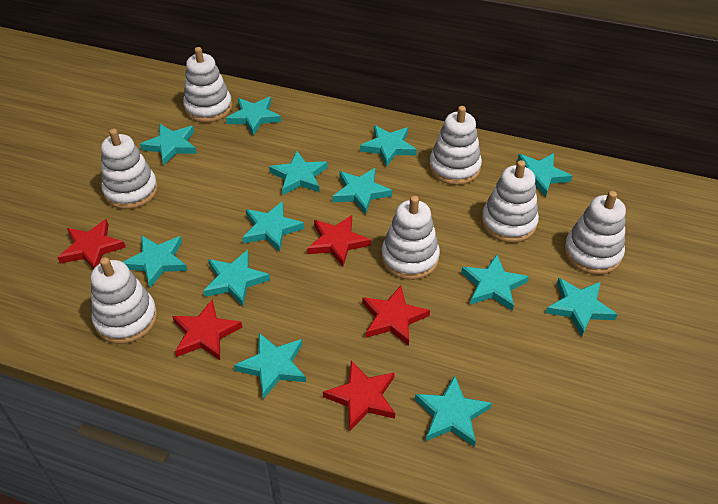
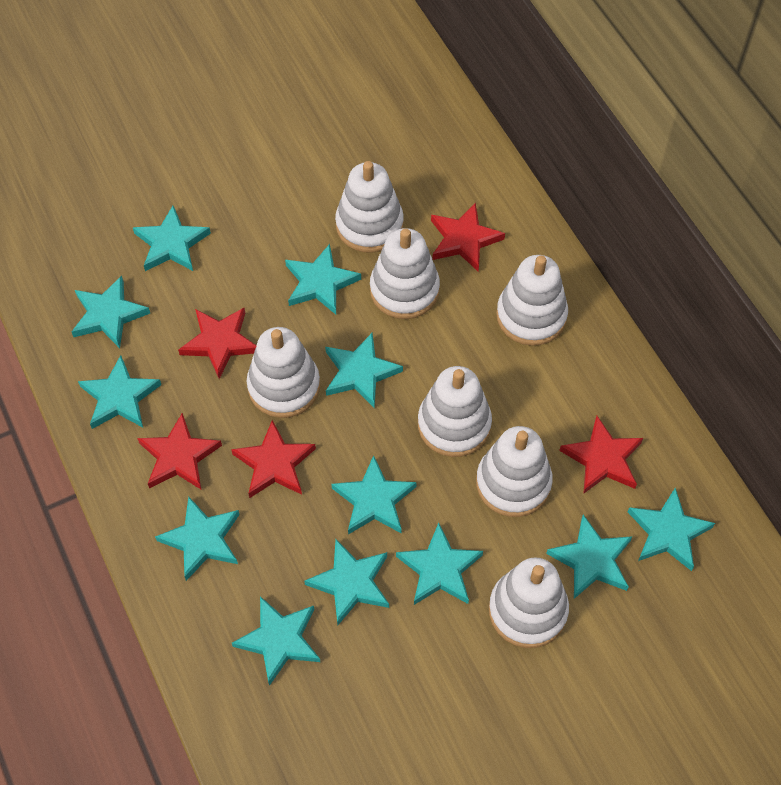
turquoise star: 13 -> 12

